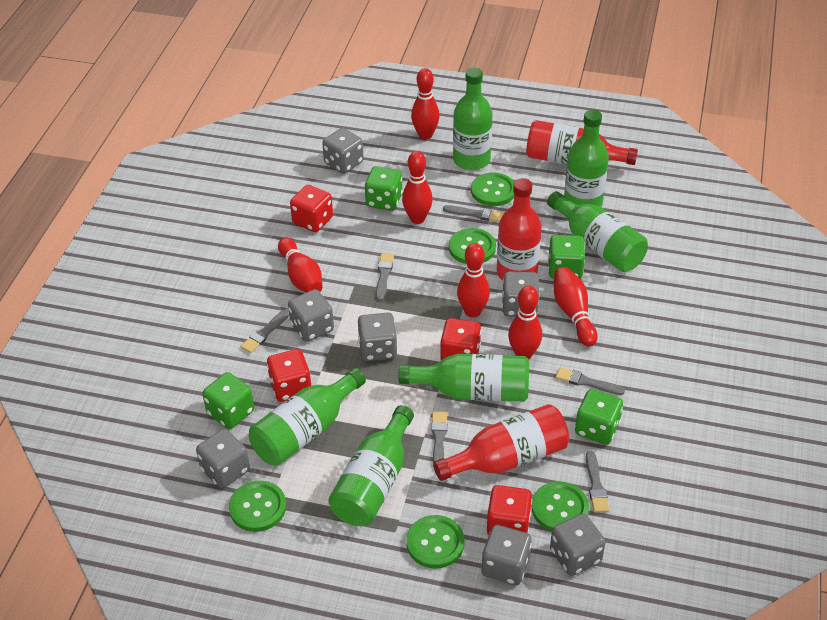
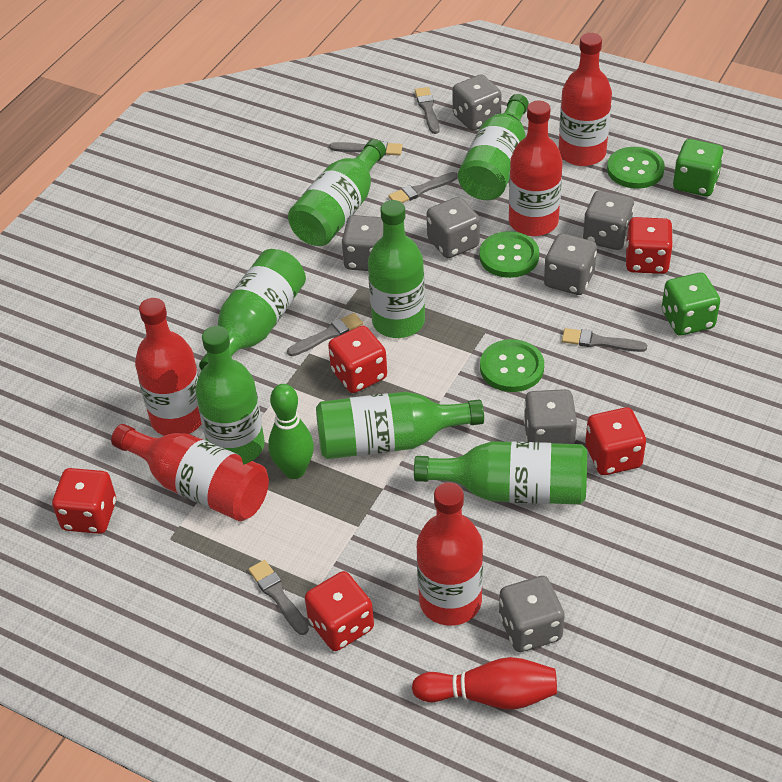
green bottle: 6 -> 7
green bowling pin: 0 -> 1
green button: 5 -> 3
green dice: 4 -> 2
red bottle: 3 -> 5
red bowling pin: 6 -> 1
red dice: 4 -> 5

